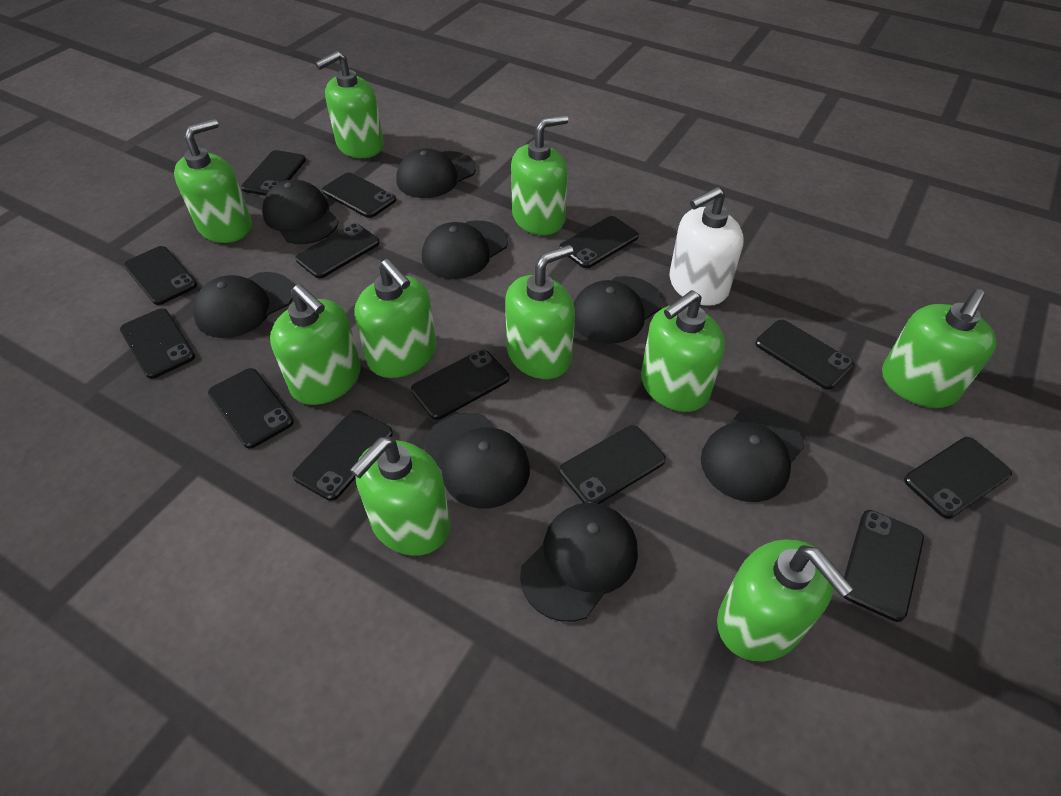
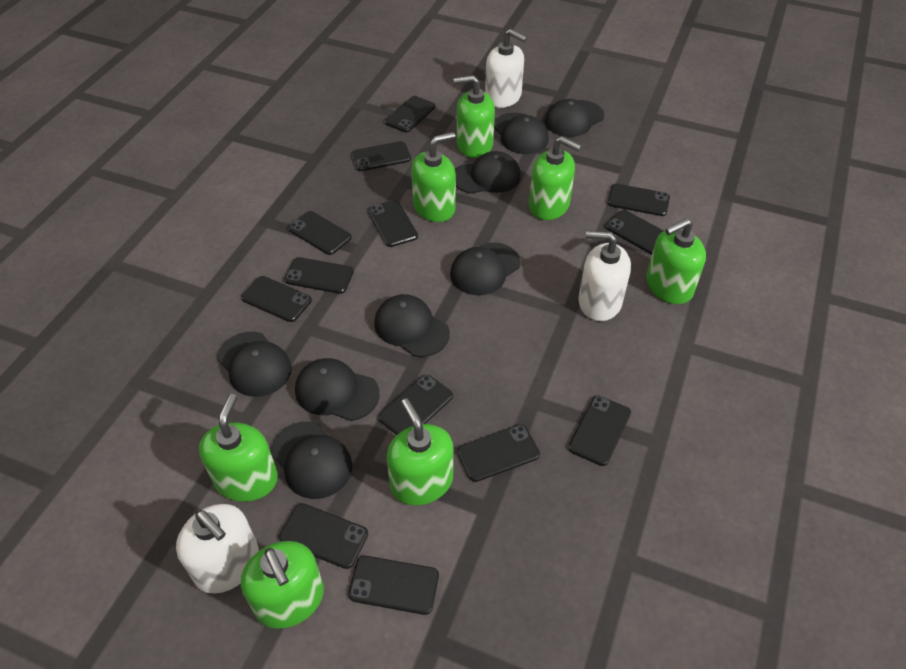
green soap dispenser: 10 -> 7
white soap dispenser: 1 -> 3

